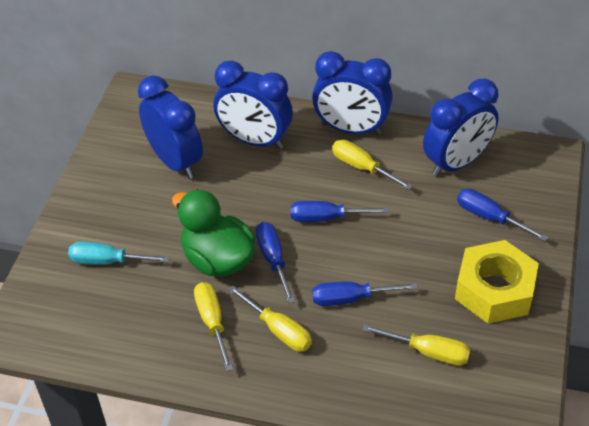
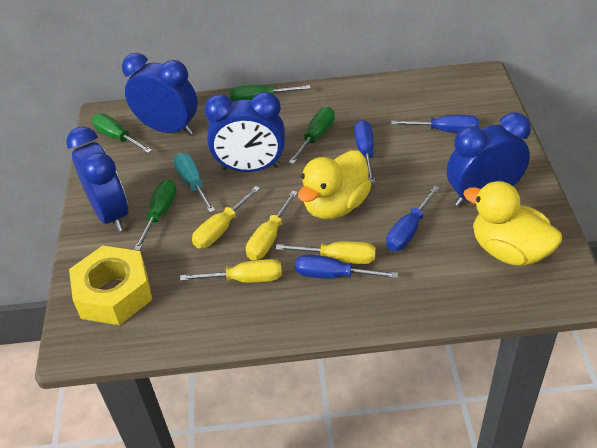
green duck: 1 -> 0
green screwdriver: 0 -> 4
yellow duck: 0 -> 2

